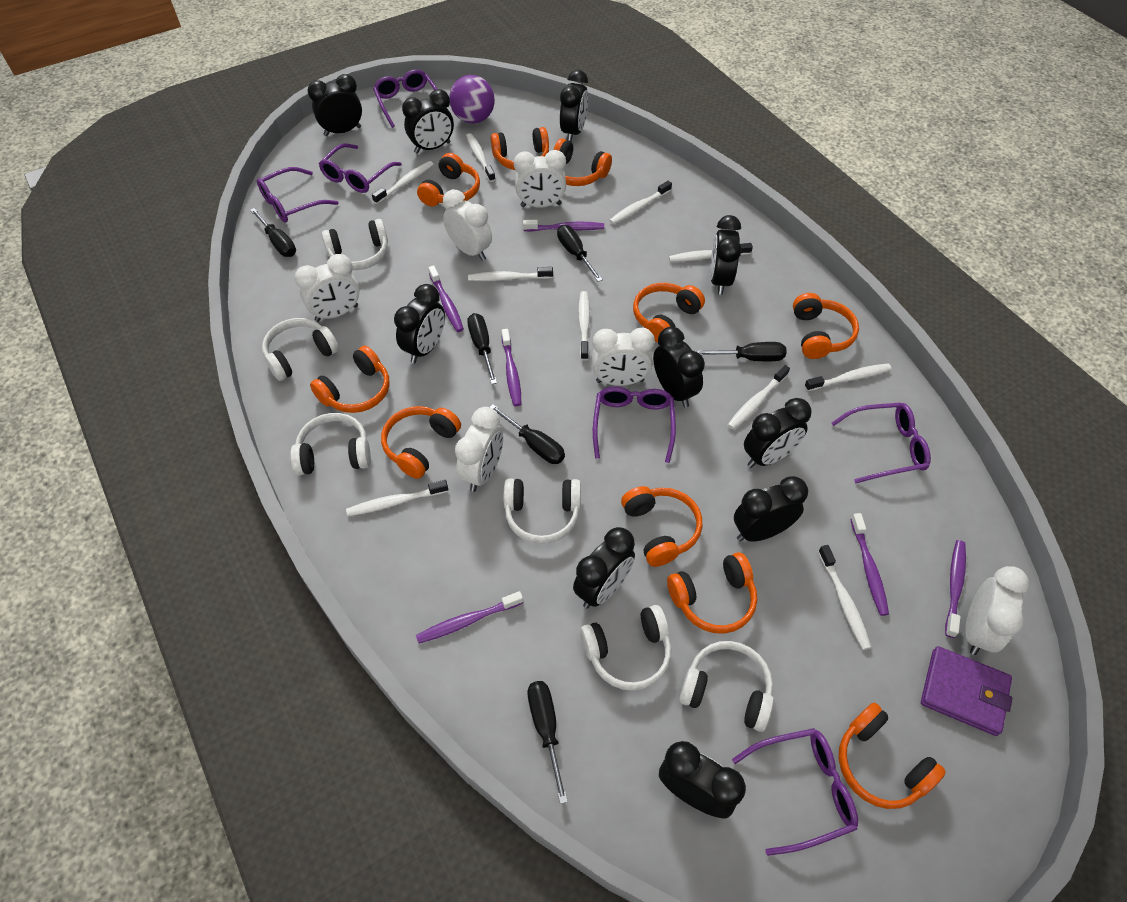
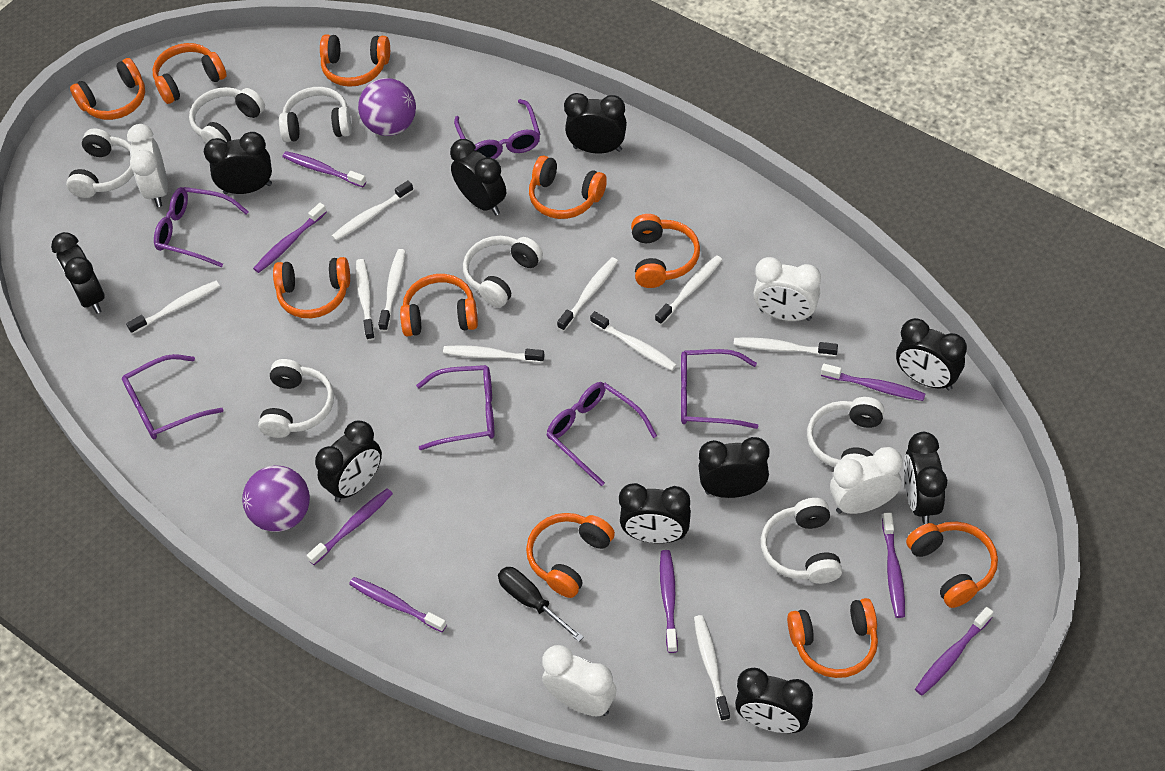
black screwdriver: 6 -> 1
purple ball: 1 -> 2
purple toothbrush: 6 -> 8
purple wallet: 1 -> 0
white clock: 6 -> 4
white headphones: 6 -> 7

